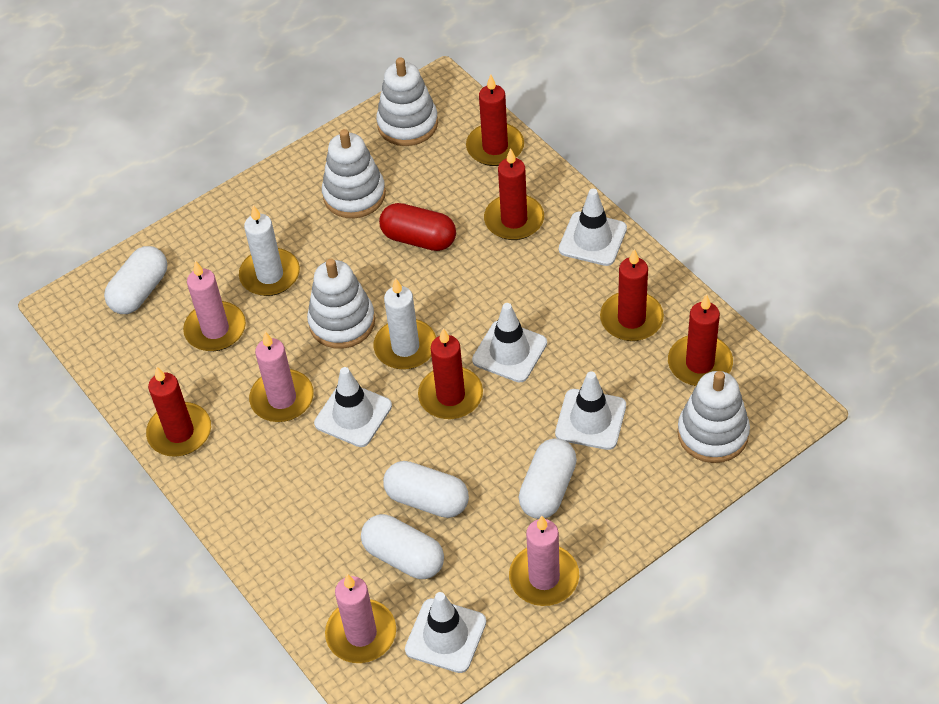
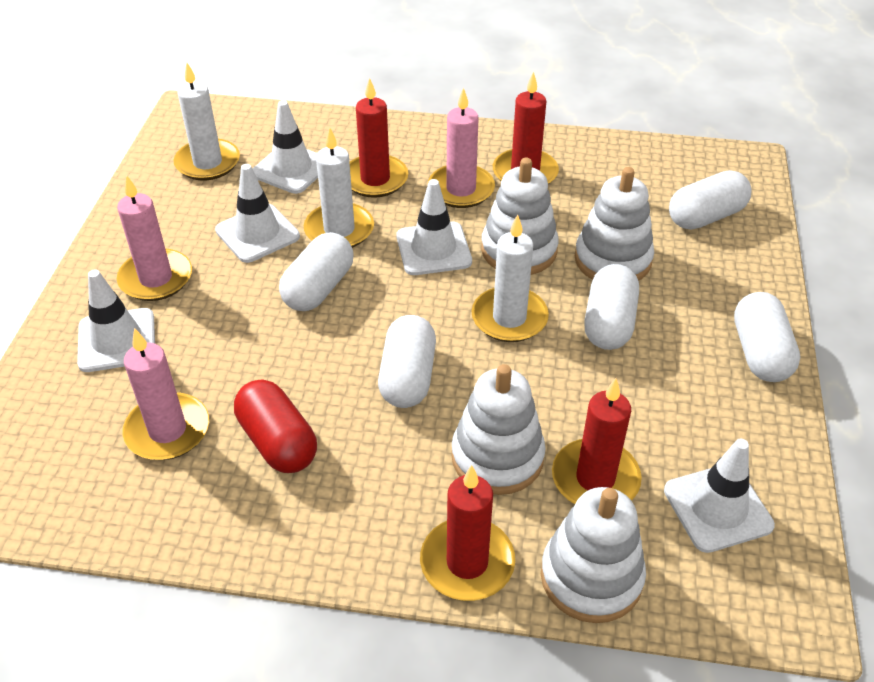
pink candle: 4 -> 3
red candle: 6 -> 4
white candle: 2 -> 3
white capsule: 4 -> 5

